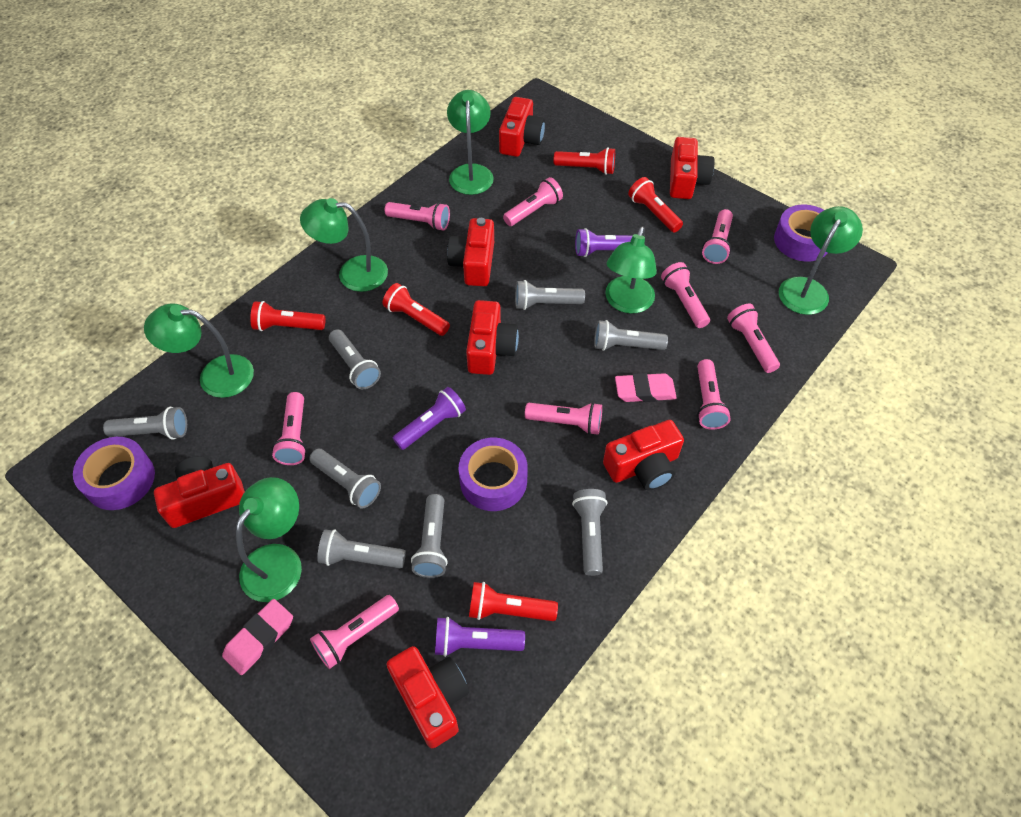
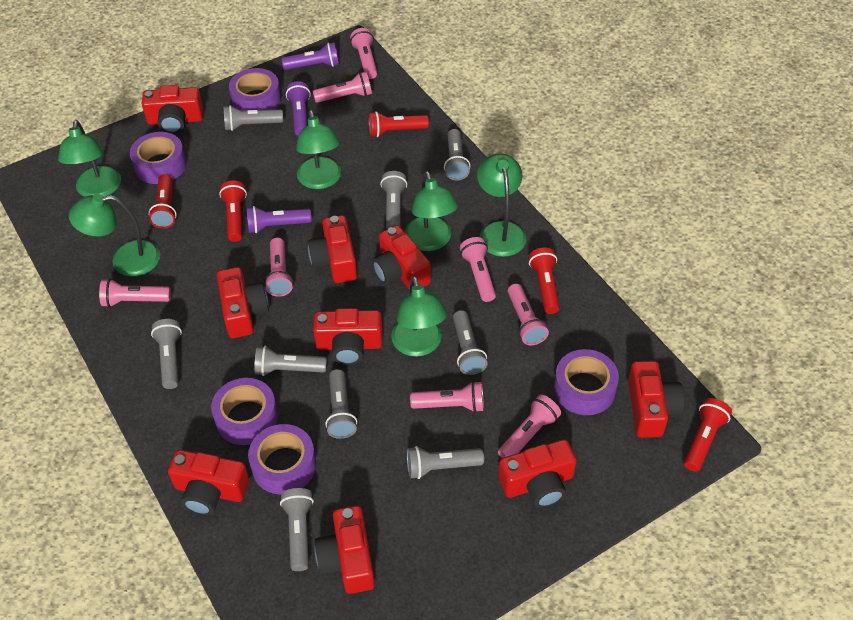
grey flashlight: 8 -> 9
pink eraser: 2 -> 0
pink flashlight: 9 -> 8
purple tape: 3 -> 5
red camera: 7 -> 9

